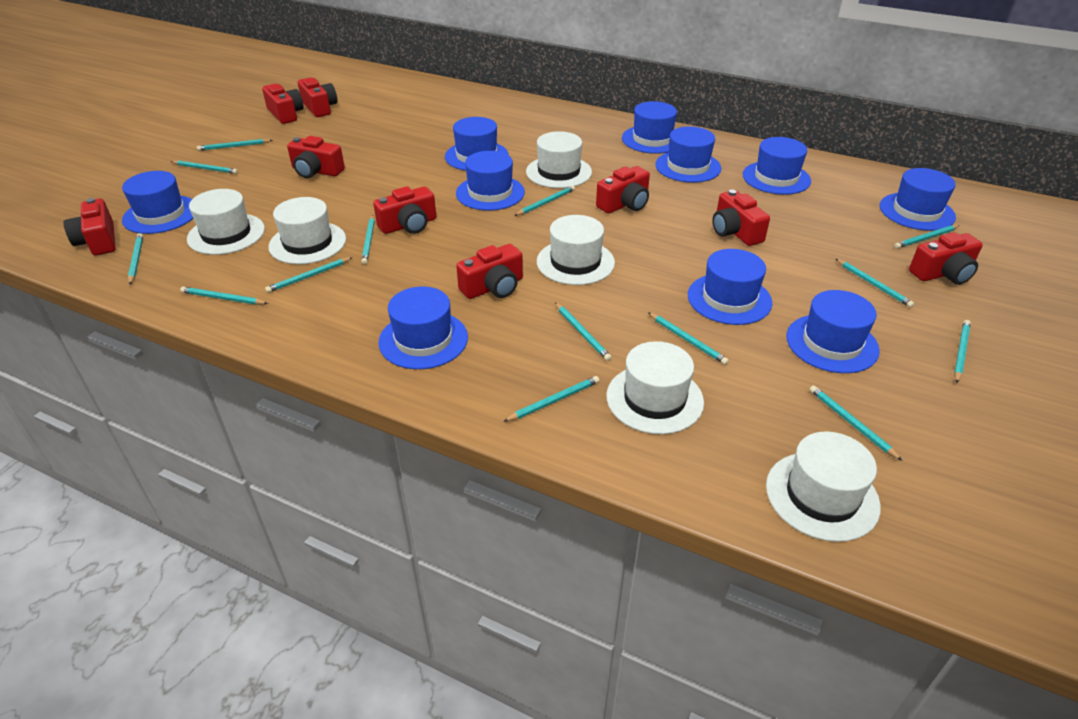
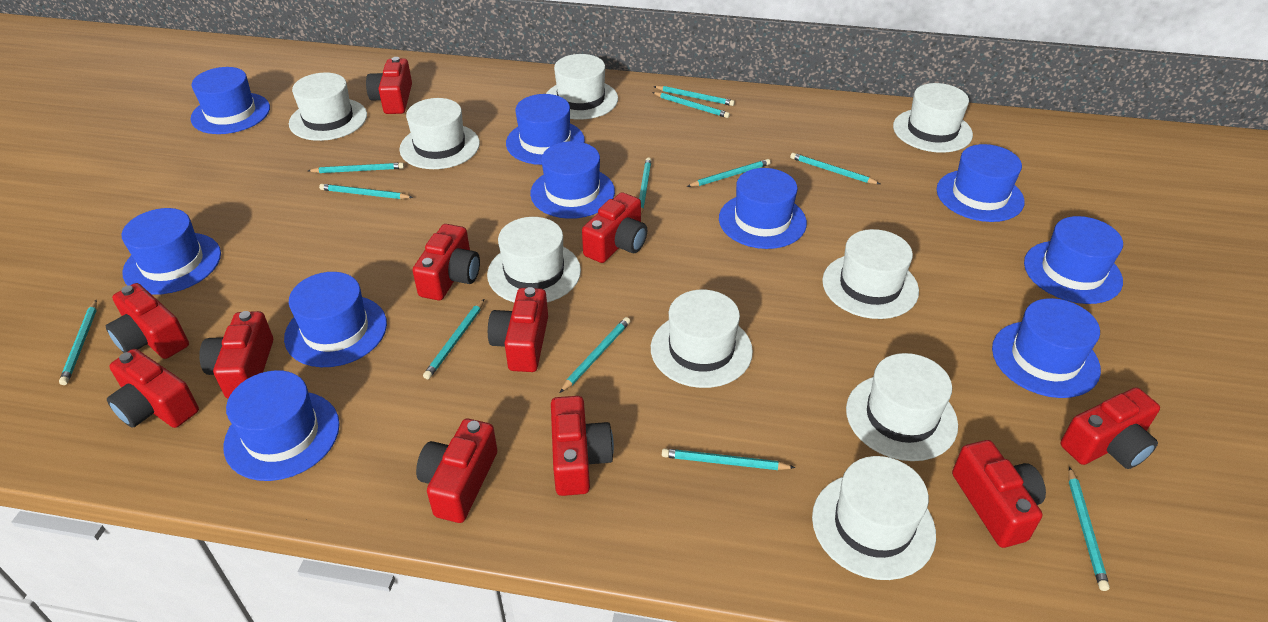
red camera: 9 -> 11
turquoise pencil: 14 -> 12
white hat: 6 -> 9

